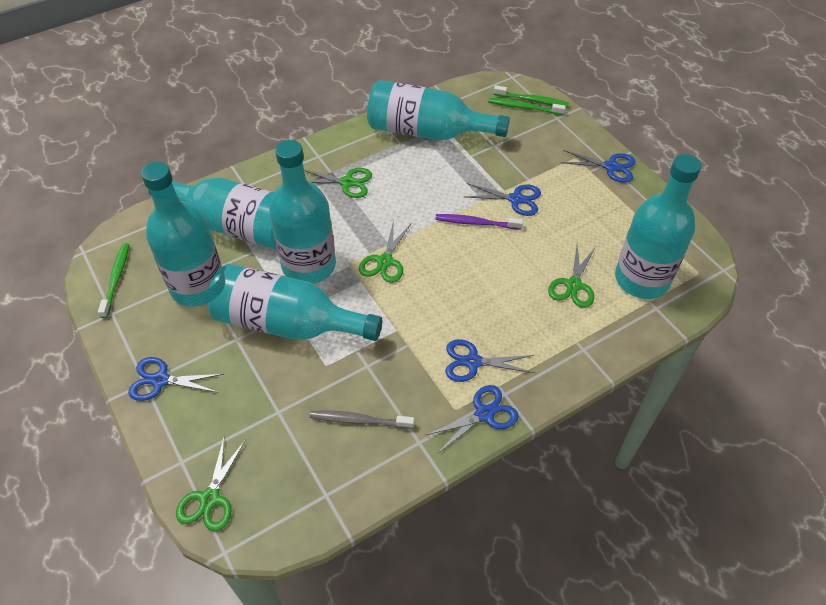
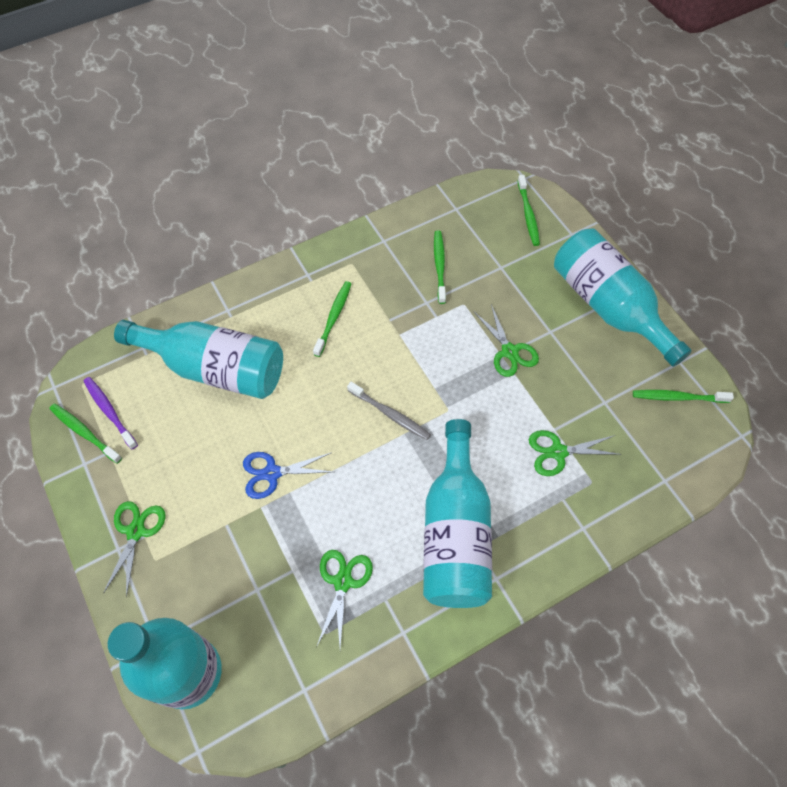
blue scissors: 5 -> 1
green toothbrush: 3 -> 5
turquoise bottle: 6 -> 4

